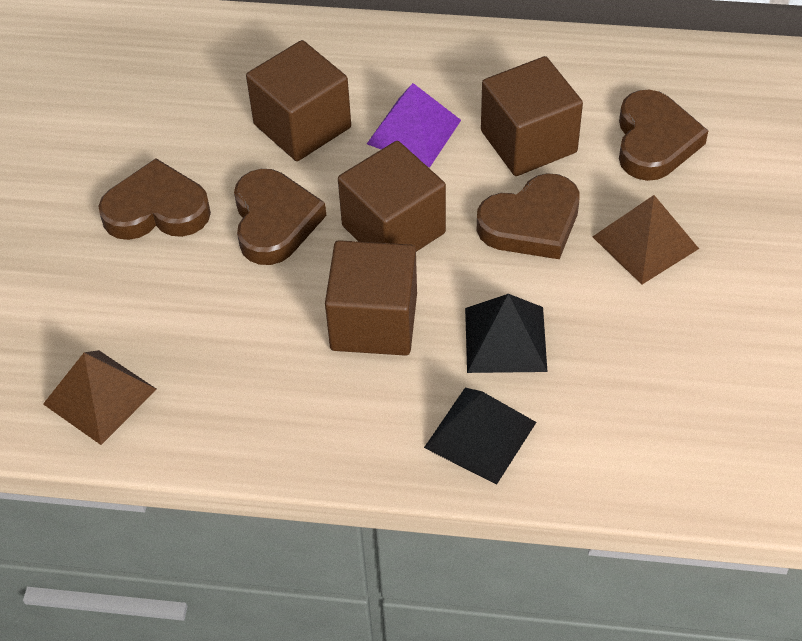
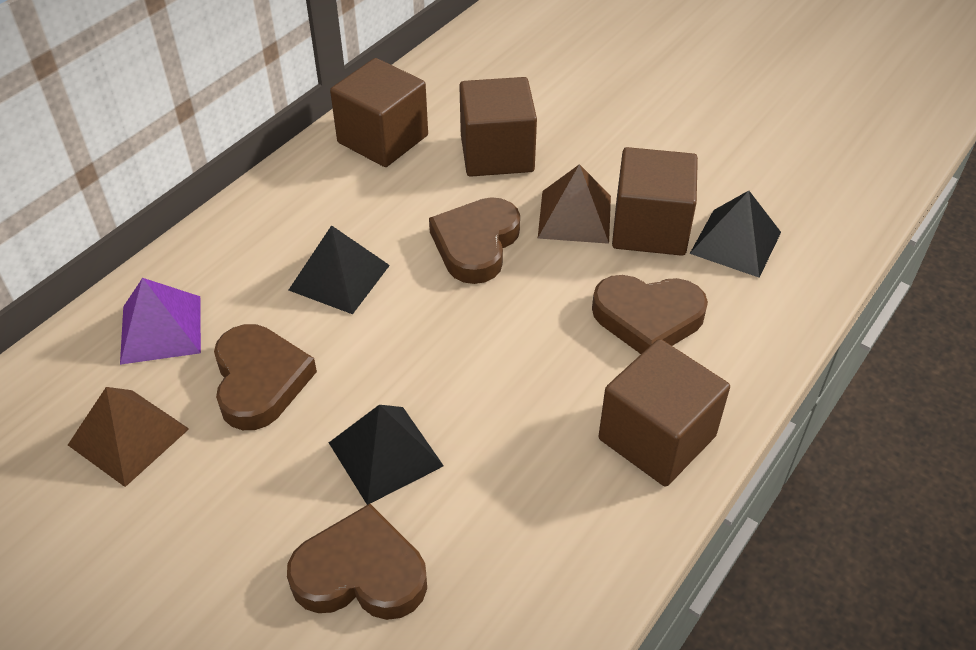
black pyramid: 2 -> 3

